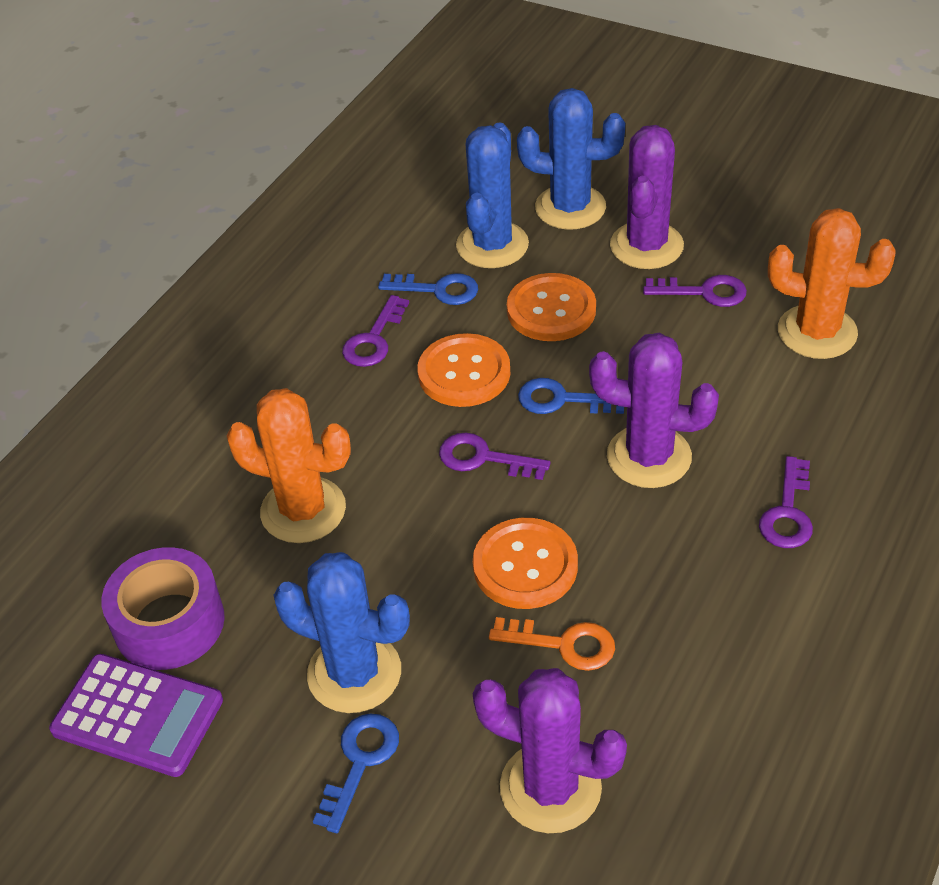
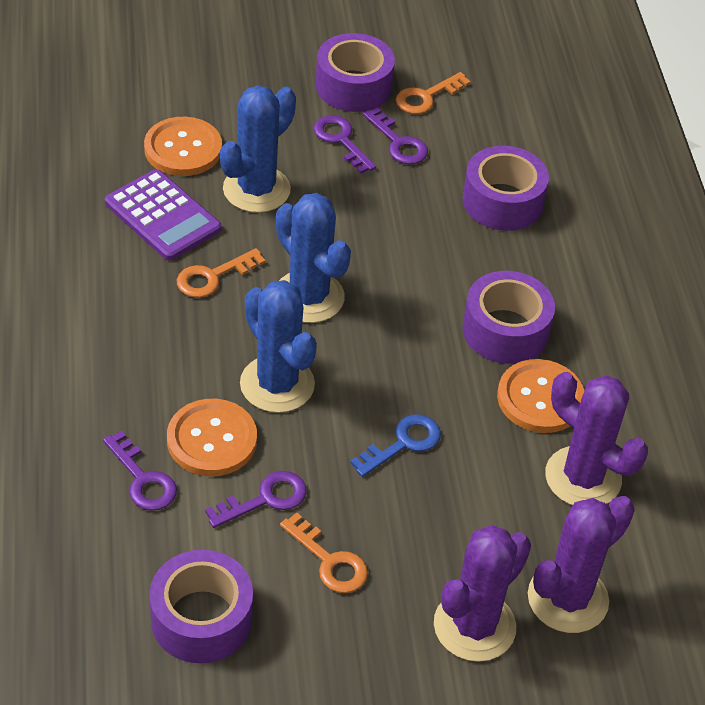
blue key: 3 -> 1
orange cactus: 2 -> 0
orange key: 1 -> 3
purple tape: 1 -> 4

